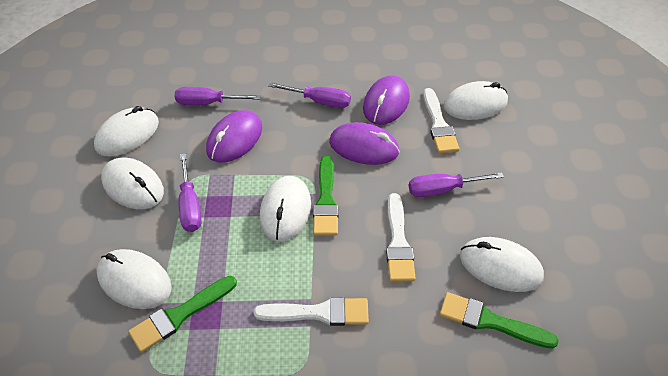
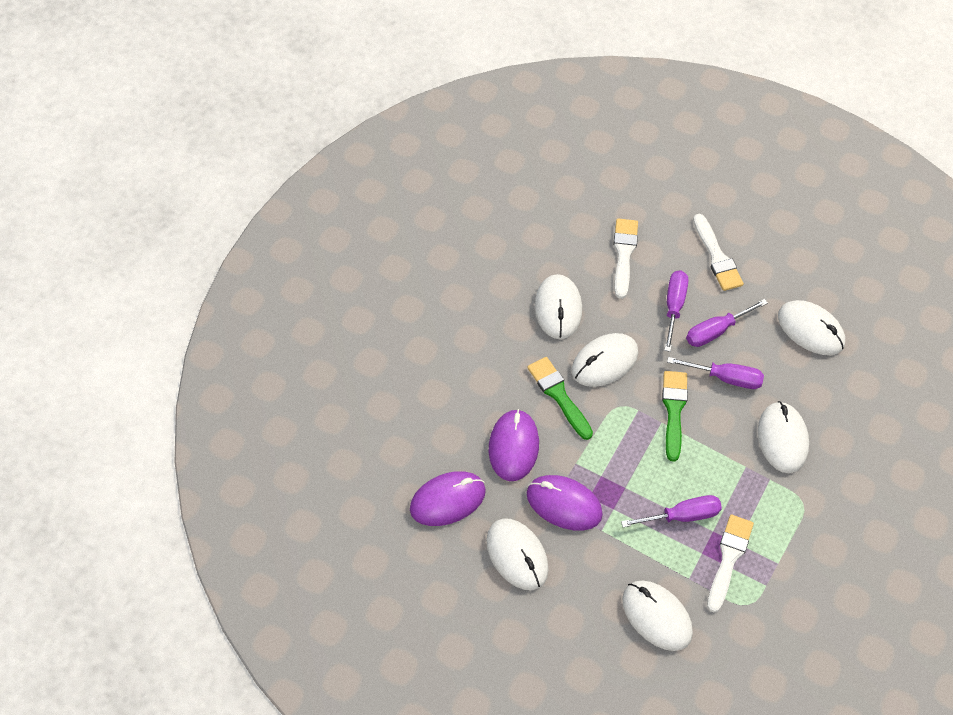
green brush: 3 -> 2

